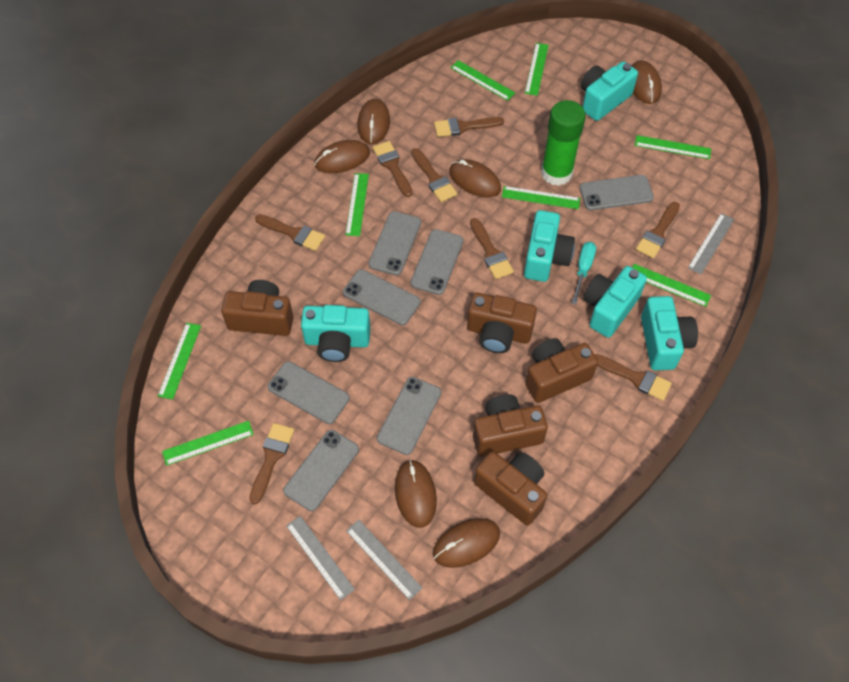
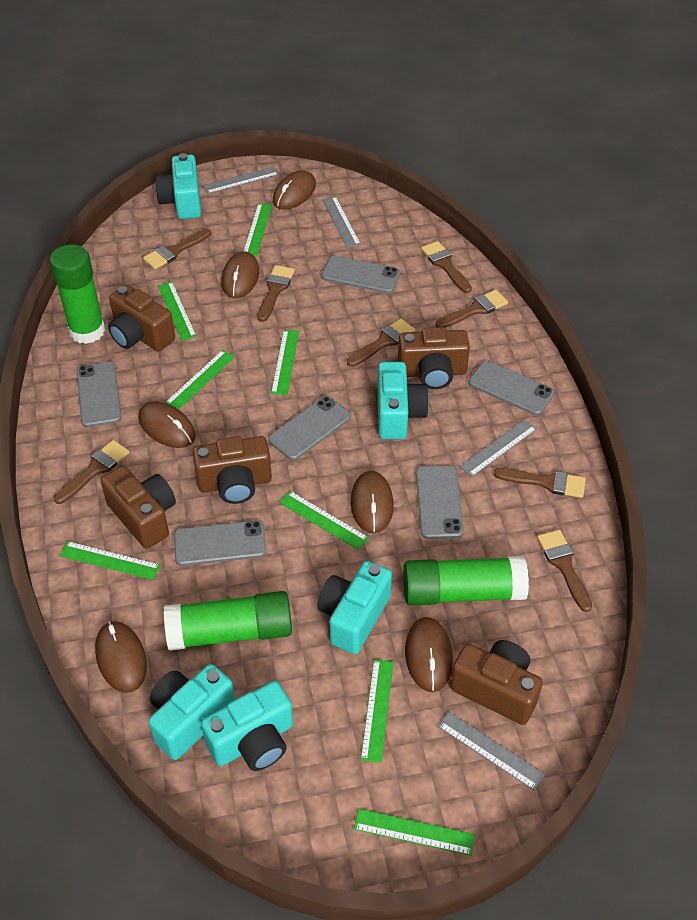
green glue stick: 1 -> 3
grey phone: 7 -> 6
grey ruler: 3 -> 4
turquoise screwdriver: 1 -> 0

